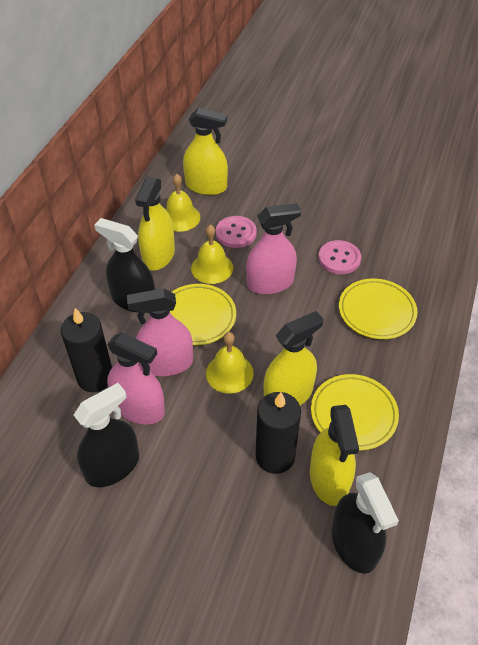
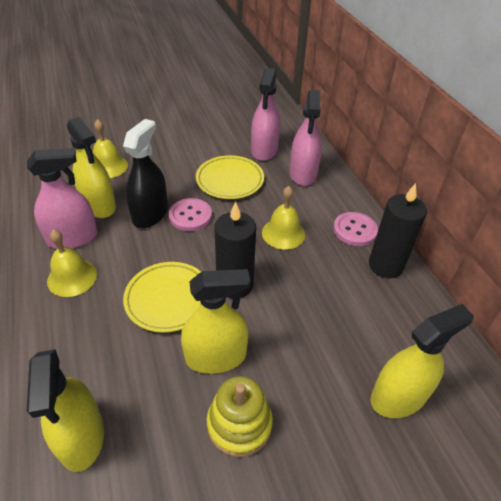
black spray bottle: 3 -> 1
yellow plate: 3 -> 2
yellow stacking toy: 0 -> 1

